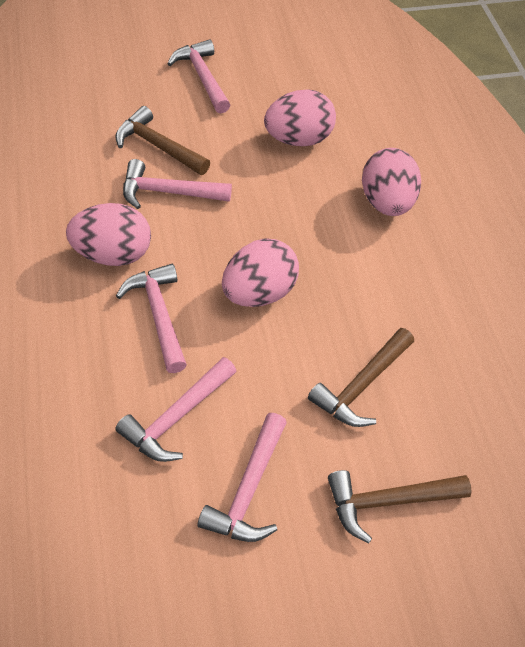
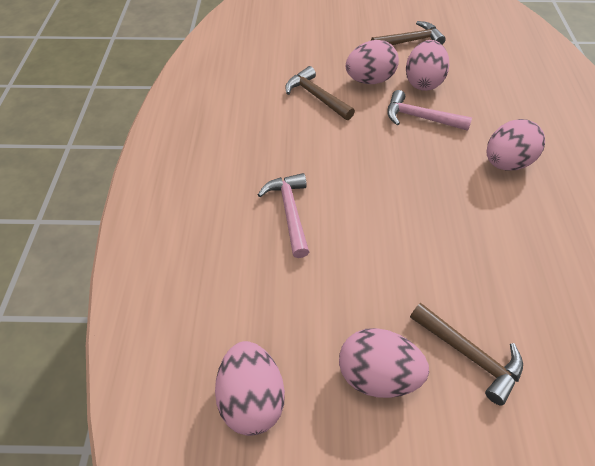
pink egg: 4 -> 5
pink hammer: 5 -> 2

